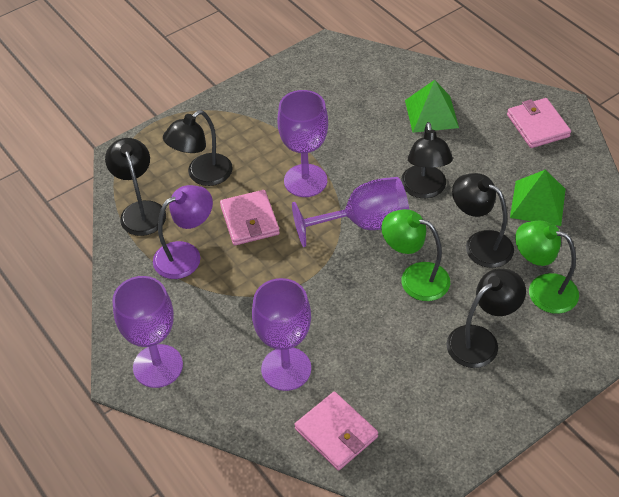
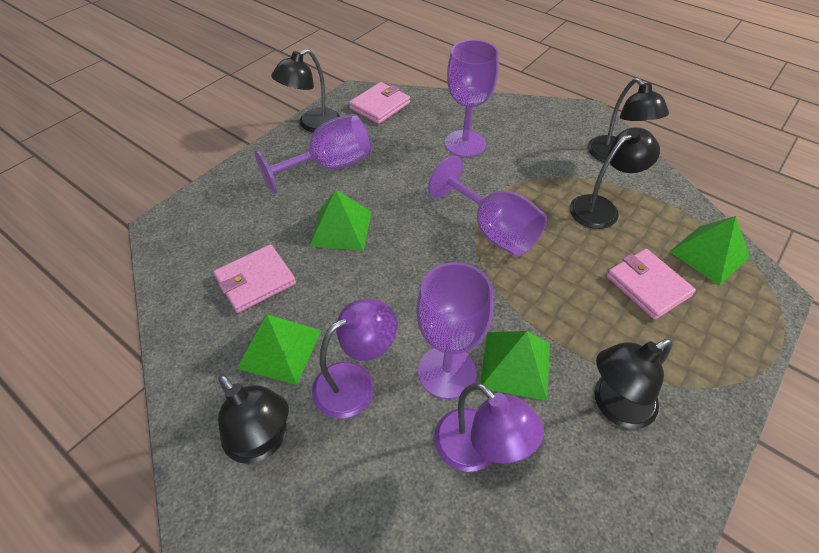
green lamp: 2 -> 0
green pyramid: 2 -> 4
purple lamp: 1 -> 2

